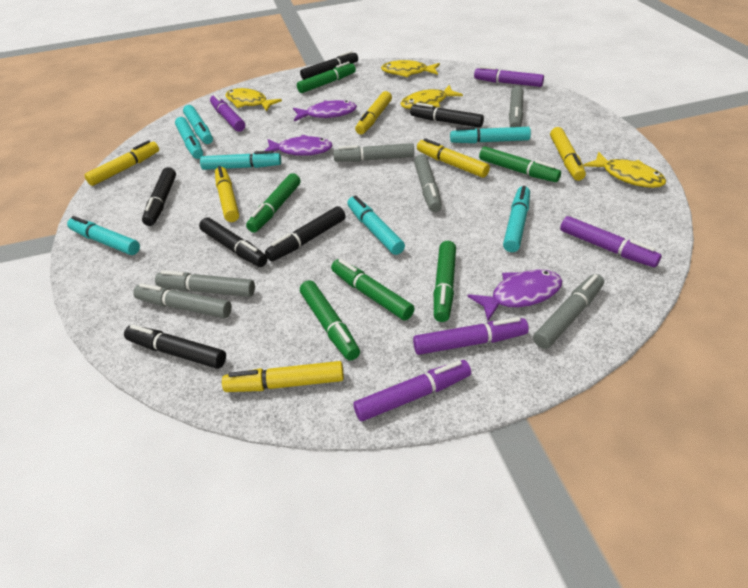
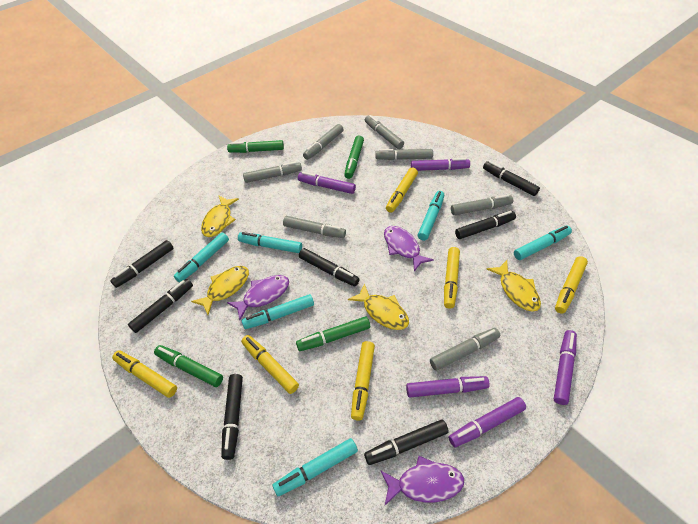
black marker: 6 -> 7
green marker: 6 -> 4
grey marker: 6 -> 7
turquoise marker: 7 -> 6

